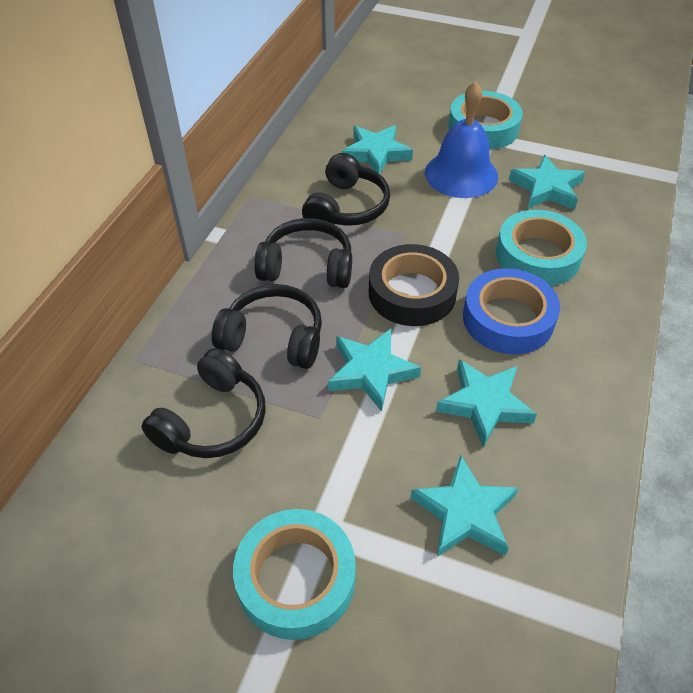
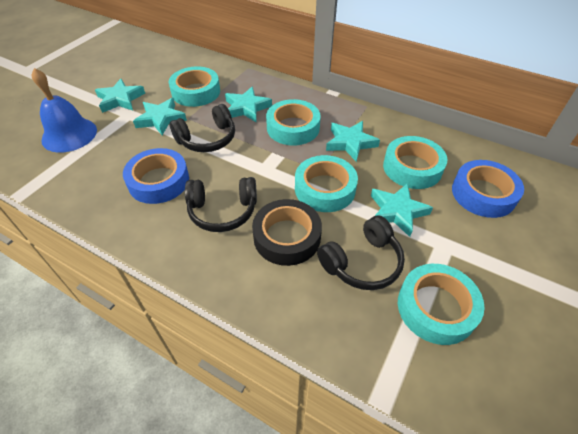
black headphones: 4 -> 3
blue tape: 1 -> 2
turquoise tape: 3 -> 5

